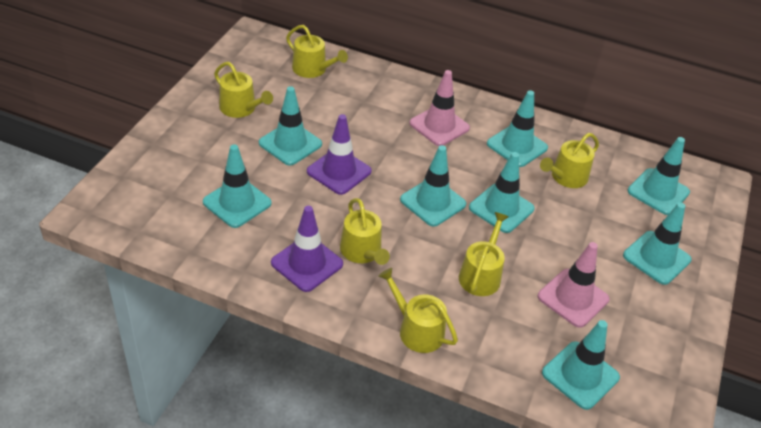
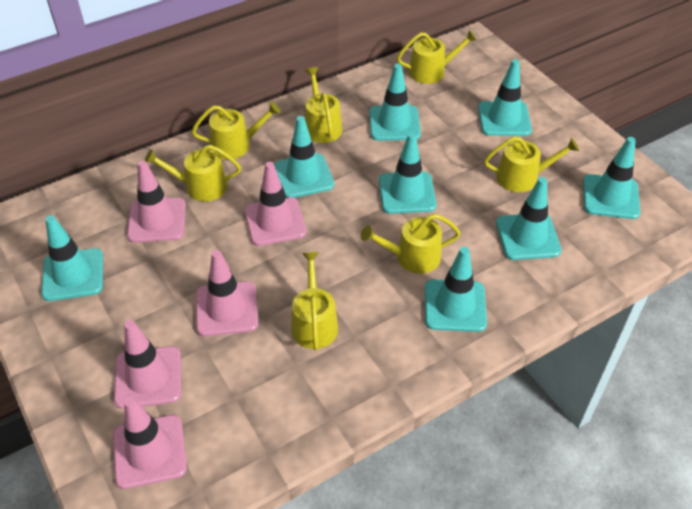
pink traffic cone: 2 -> 5
purple traffic cone: 2 -> 0
yellow watering can: 6 -> 7

